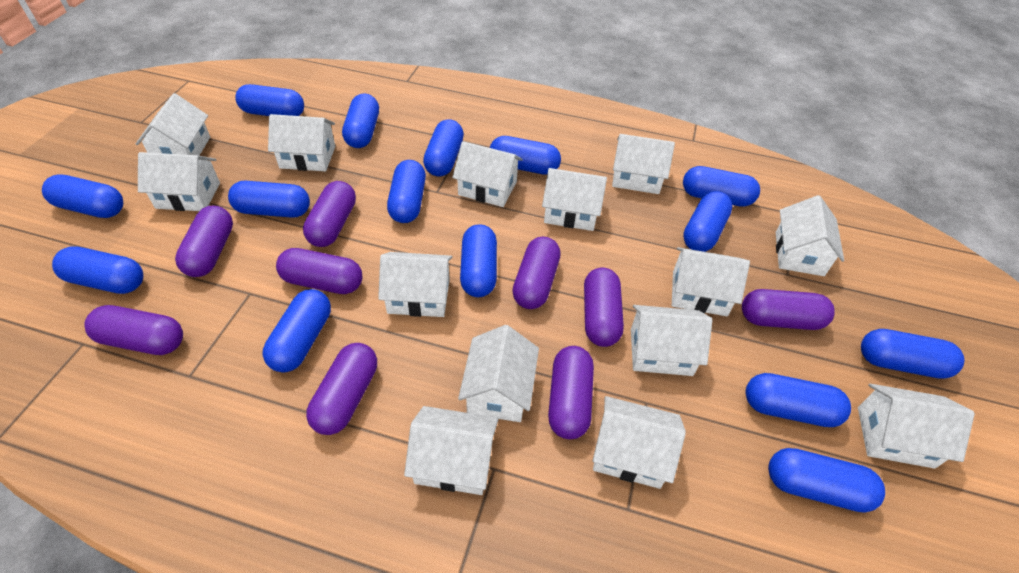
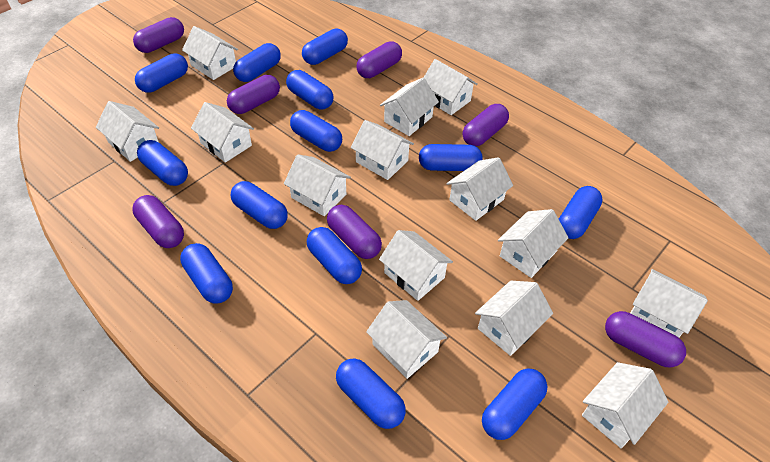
blue capsule: 15 -> 13
purple capsule: 9 -> 7

